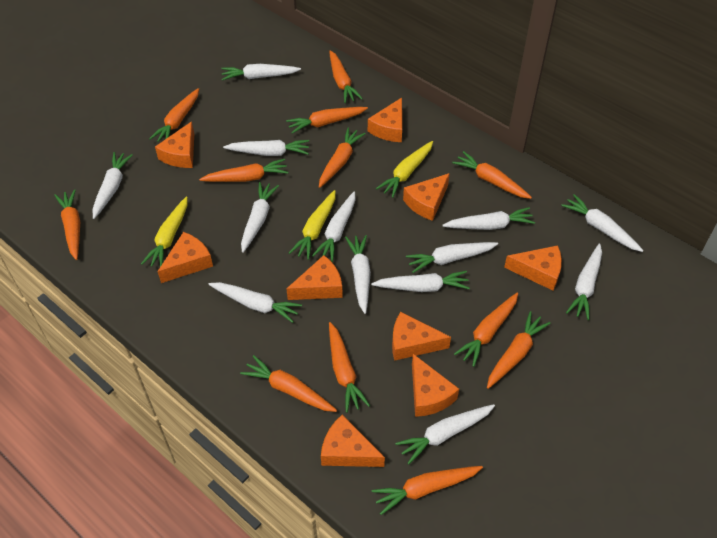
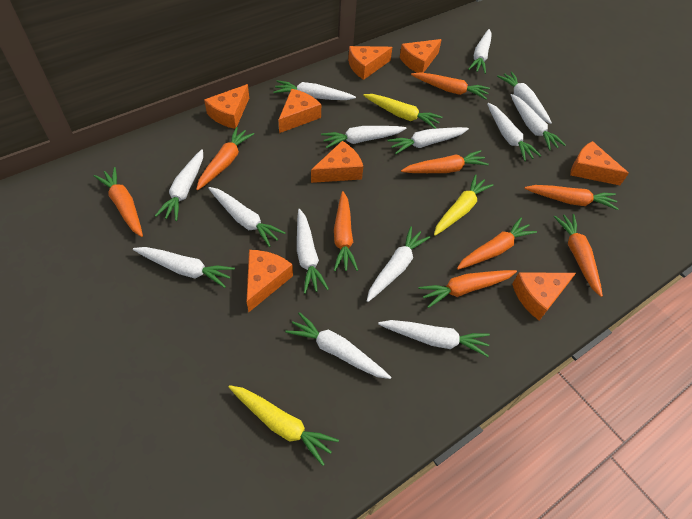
orange carrot: 12 -> 9
orange cheese: 9 -> 8
white carrot: 13 -> 14

